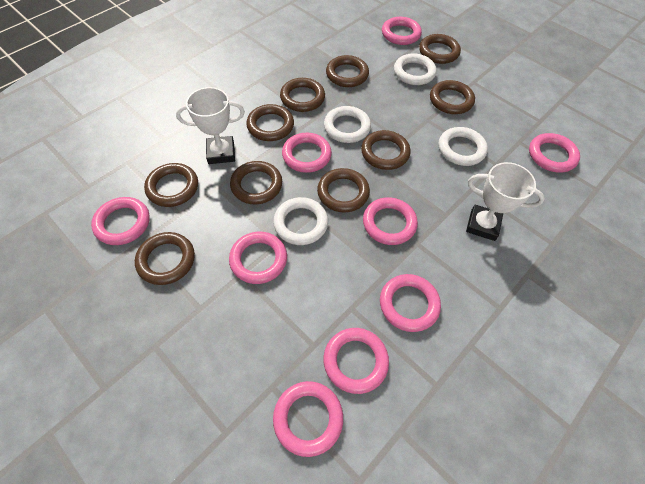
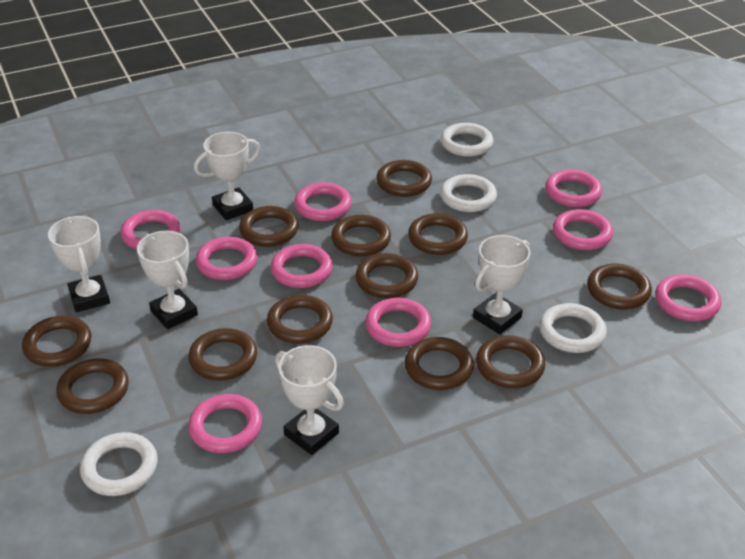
brown ring: 10 -> 12
white trophy: 2 -> 5

